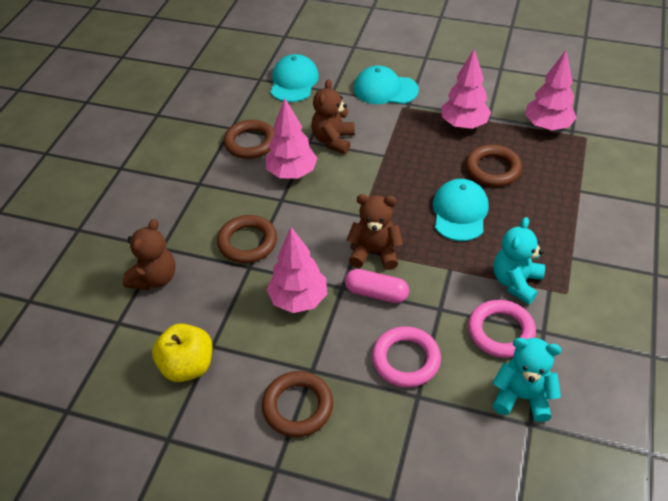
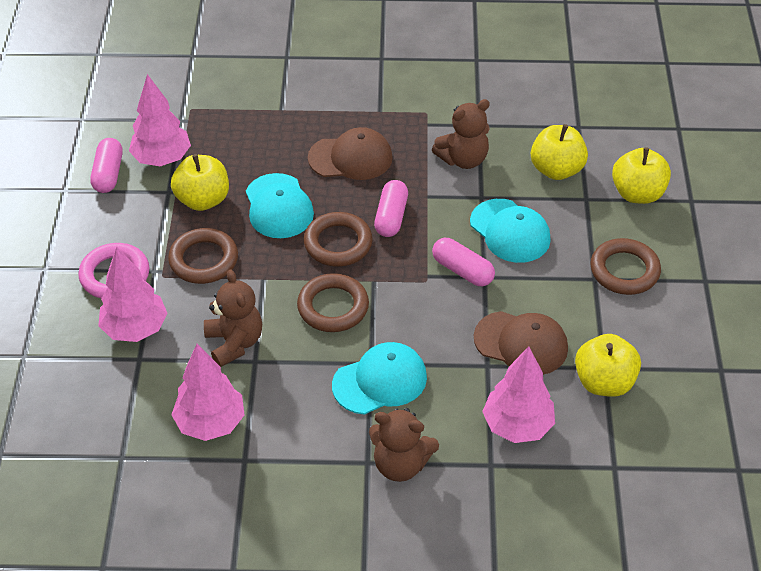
brown cap: 0 -> 2
pink capsule: 1 -> 3
pink ring: 2 -> 1
turquoise teddy bear: 2 -> 0
yellow apple: 1 -> 4

